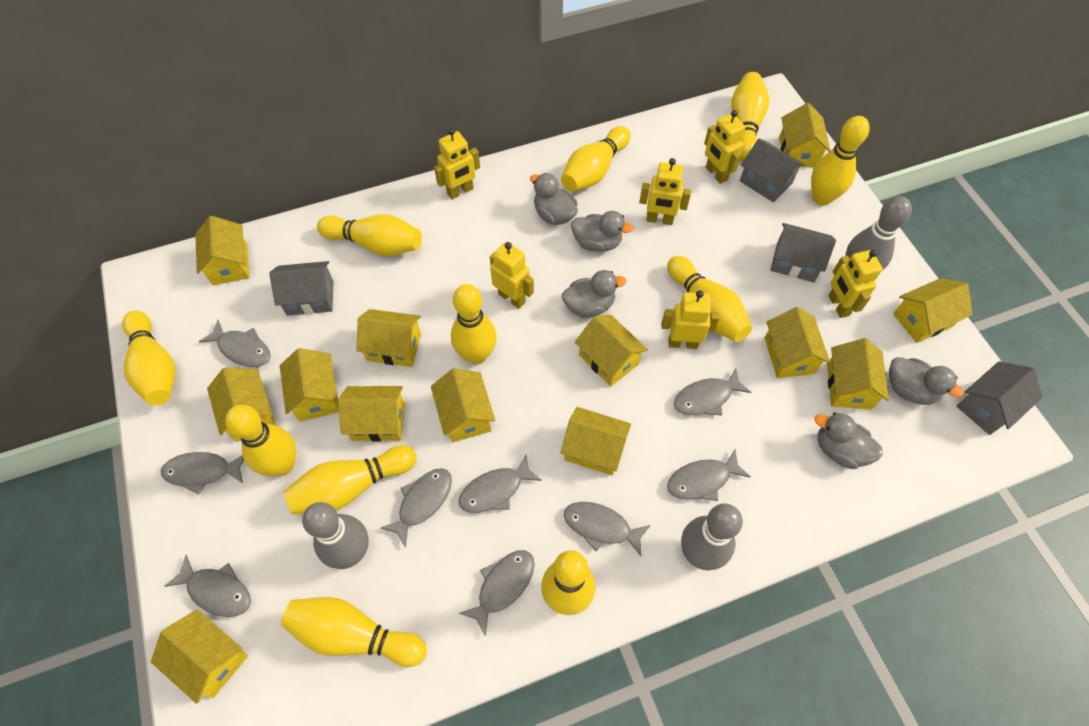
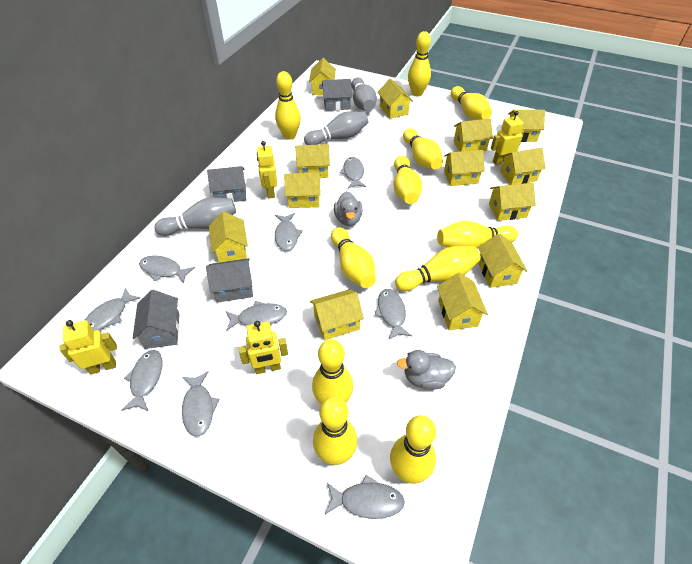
grey duck: 5 -> 2
yellow robot: 6 -> 4

